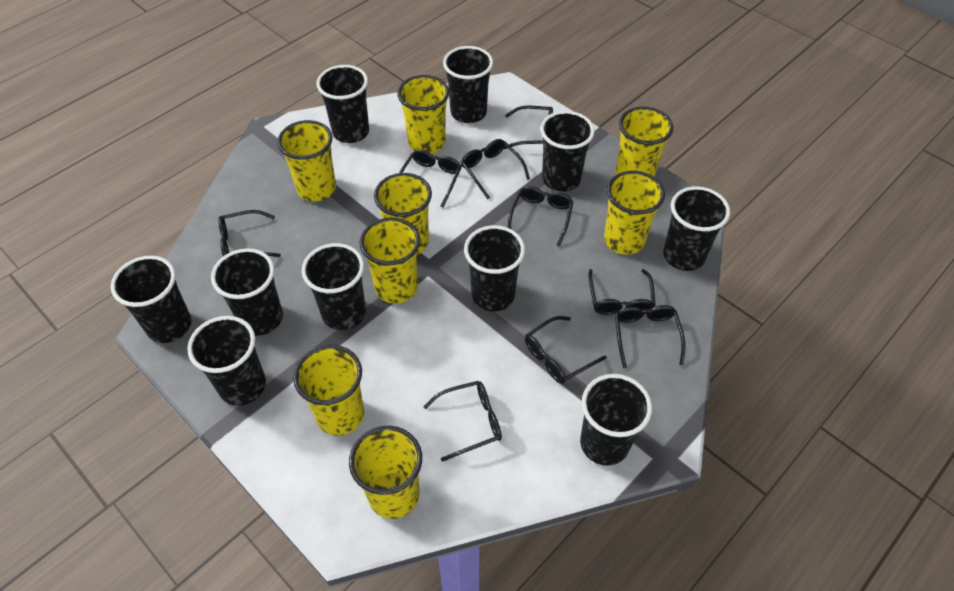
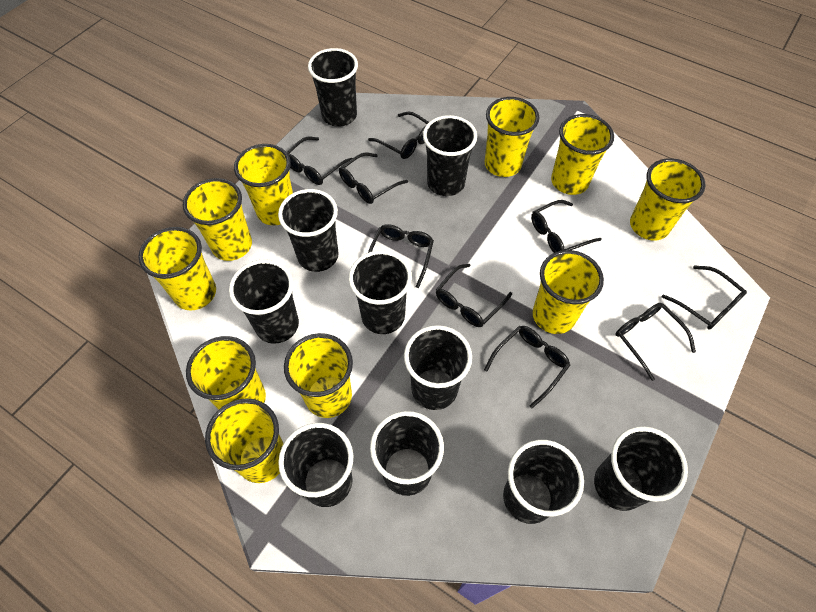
yellow cup: 8 -> 10

